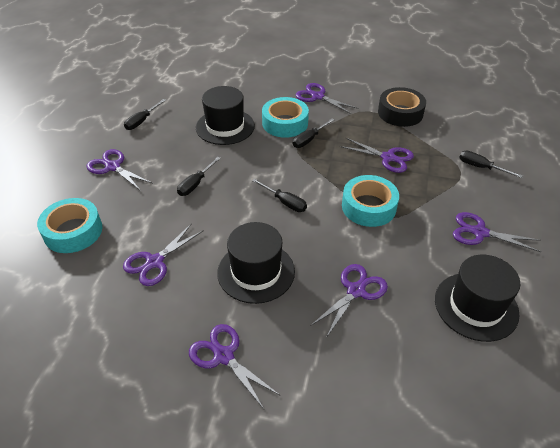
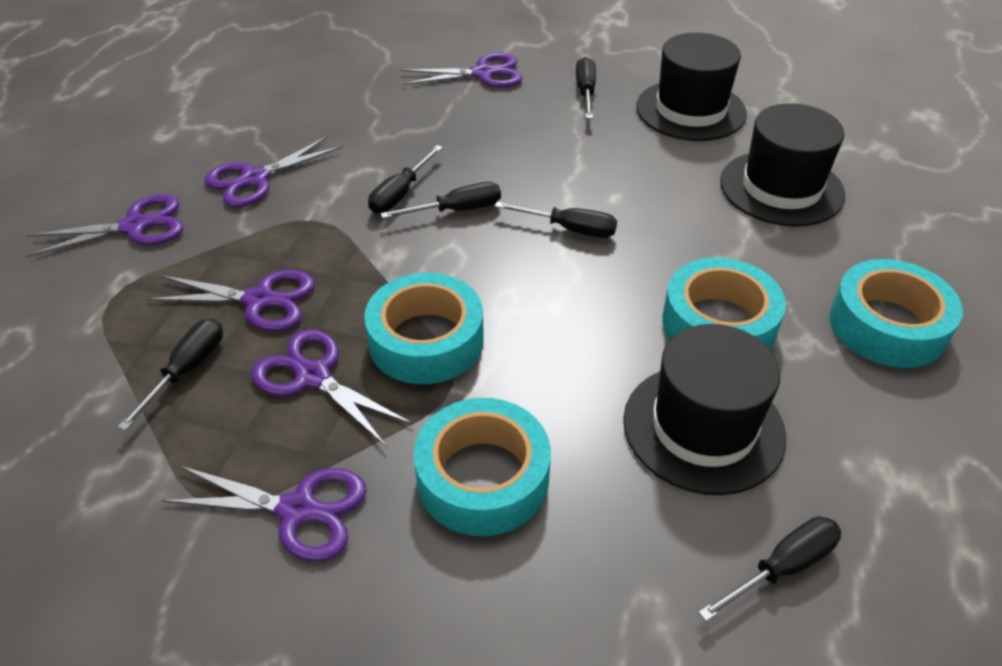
black screwdriver: 5 -> 6
black tape: 1 -> 0
purple scissors: 7 -> 6
turquoise tape: 3 -> 4

